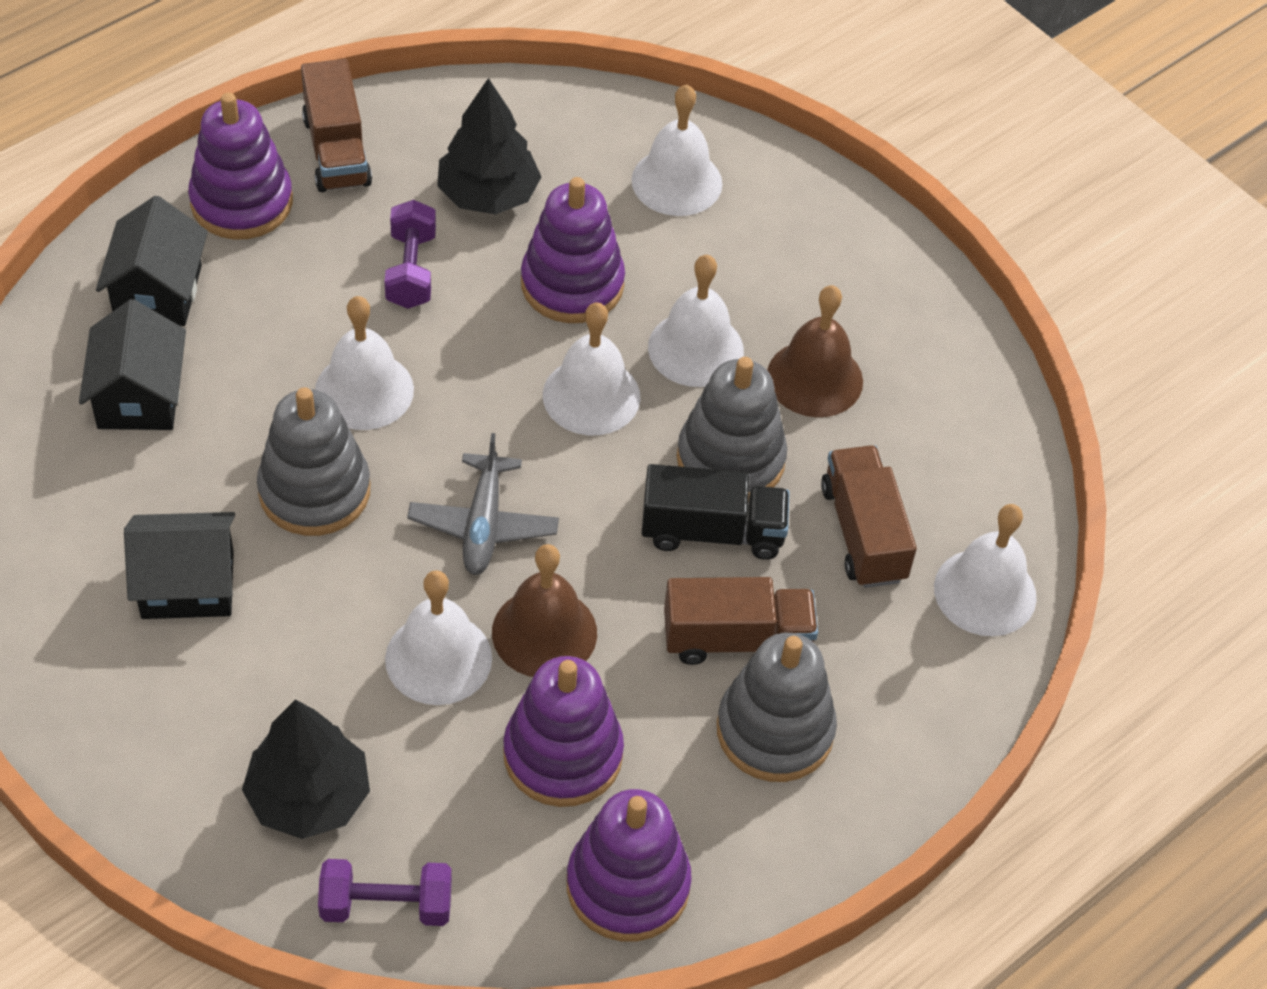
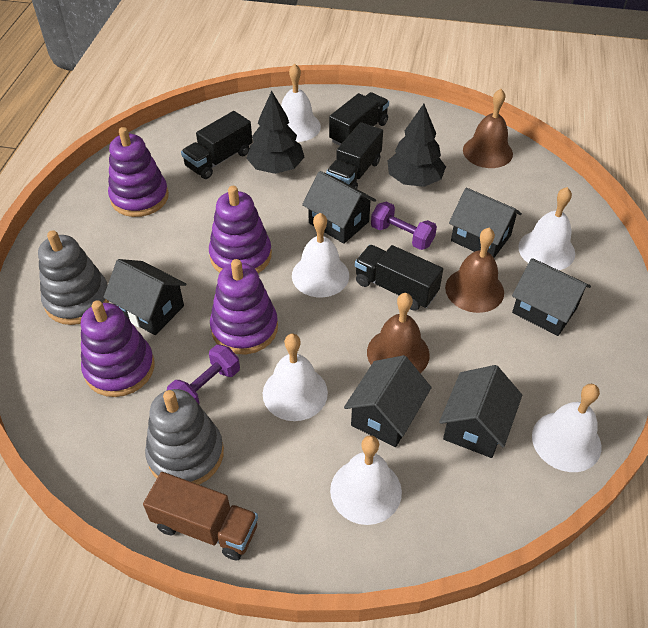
black house: 3 -> 6
black truck: 1 -> 4
brown bell: 2 -> 3
brown truck: 3 -> 1
grey plane: 1 -> 0
grey stacking toy: 3 -> 2

